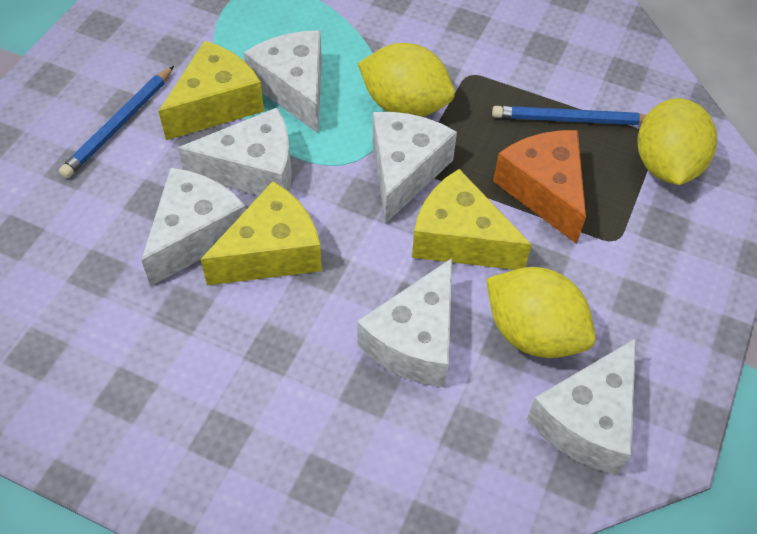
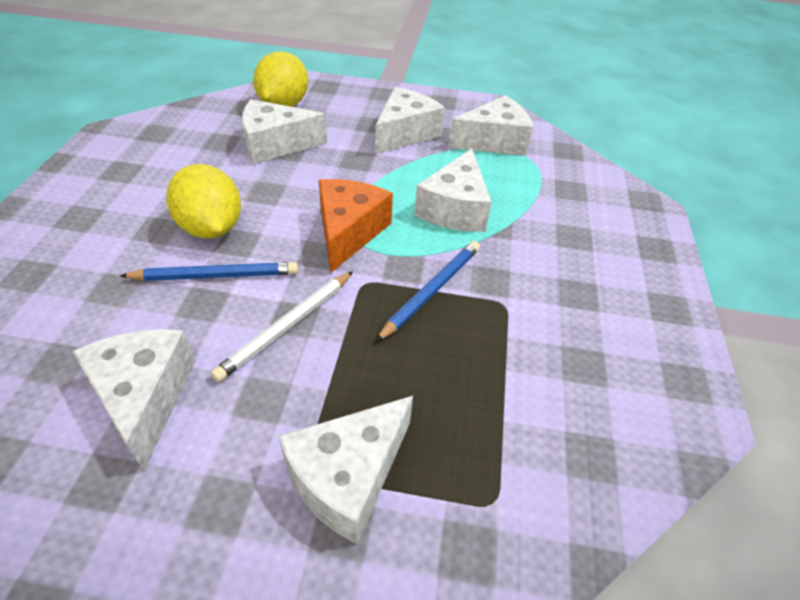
white pencil: 0 -> 1
yellow cheese: 3 -> 0
yellow lemon: 3 -> 2

